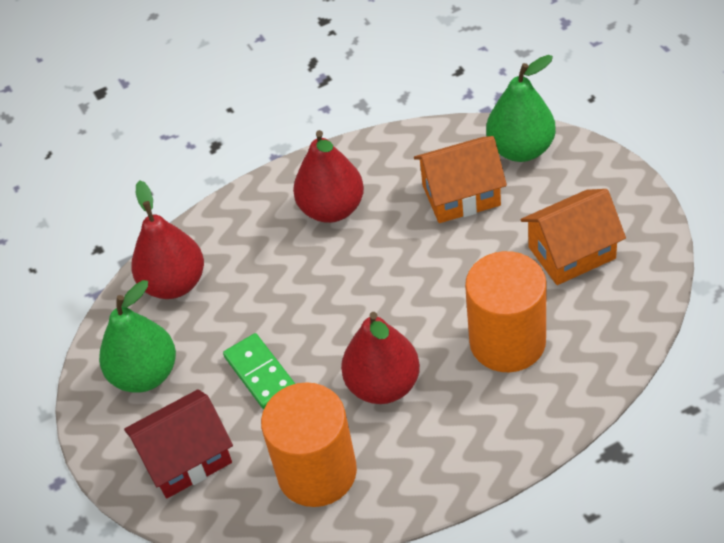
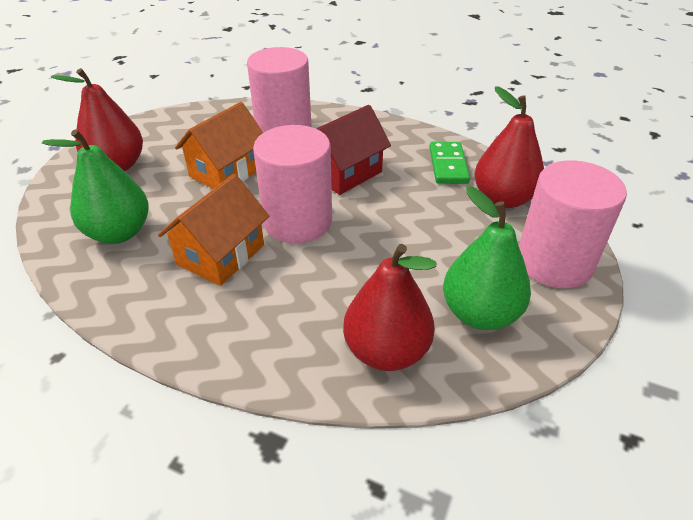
orange cylinder: 2 -> 0
pink cylinder: 0 -> 3

